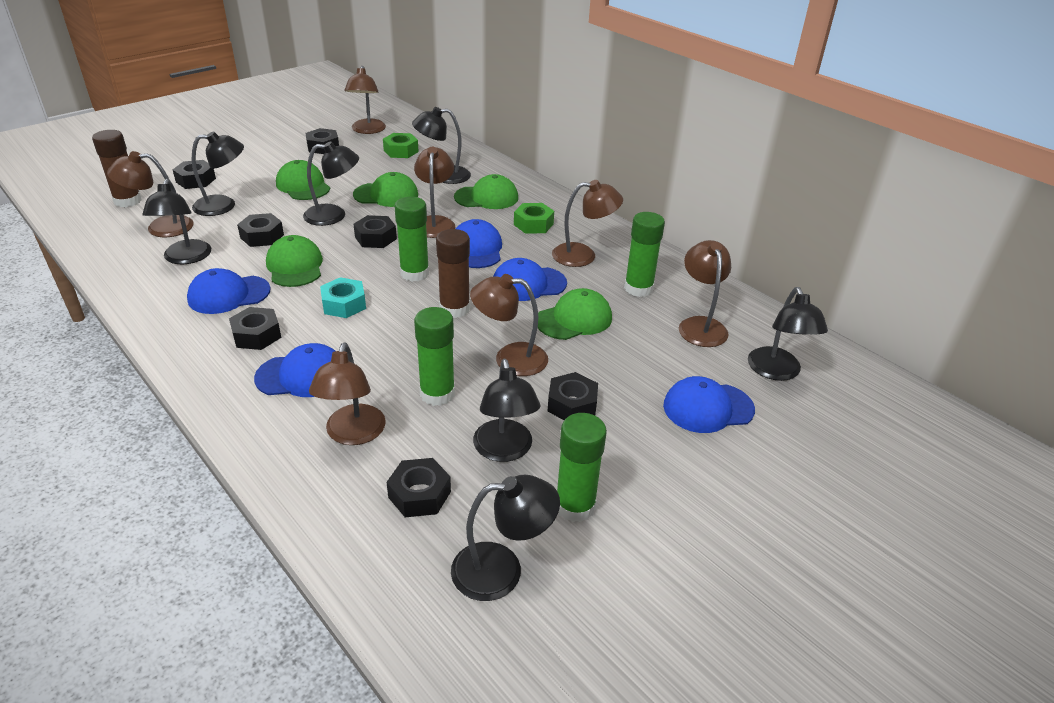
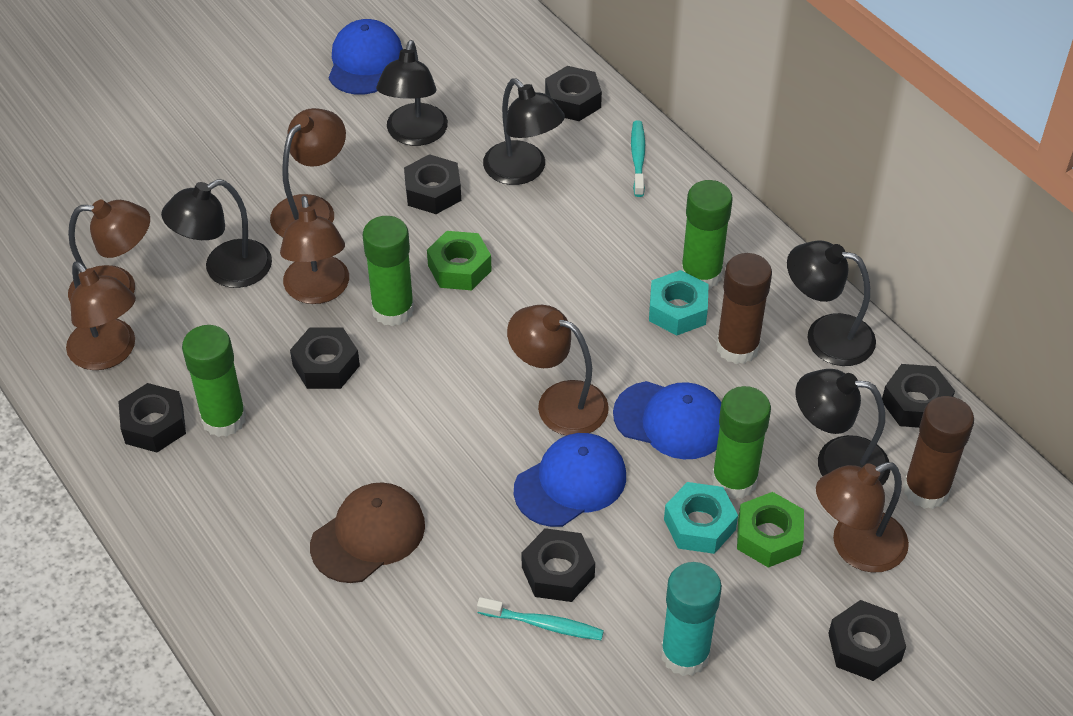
black lamp: 7 -> 5
blue cap: 5 -> 3
brown cap: 0 -> 1
brown lamp: 7 -> 6
green cap: 5 -> 0
turquoise glue stick: 0 -> 1
turquoise nut: 1 -> 2
turquoise toothbrush: 0 -> 2

